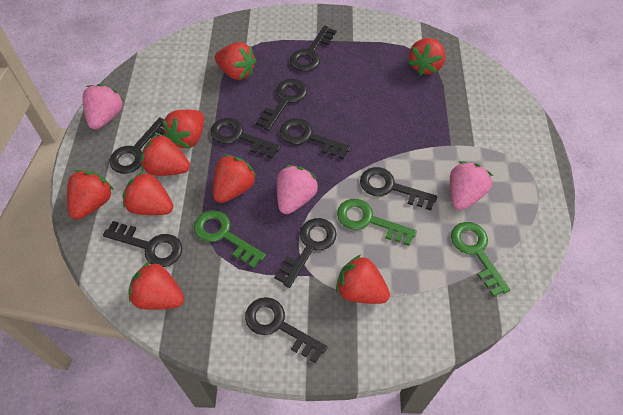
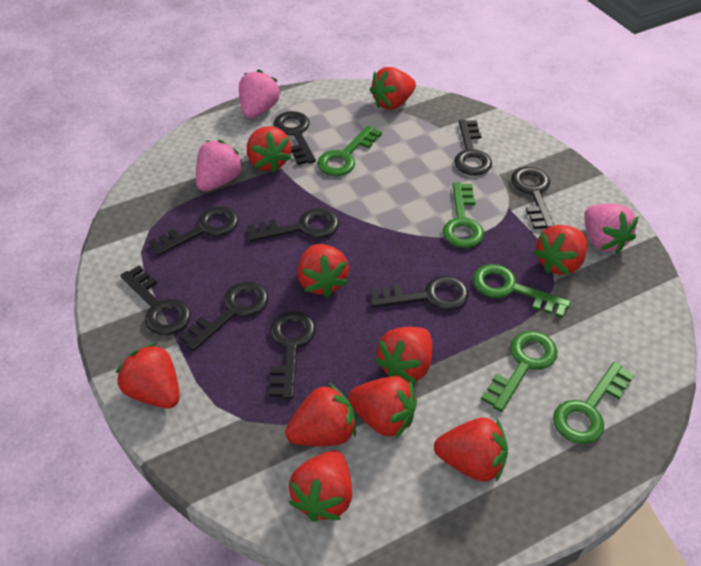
green key: 3 -> 5
red strawberry: 9 -> 10

